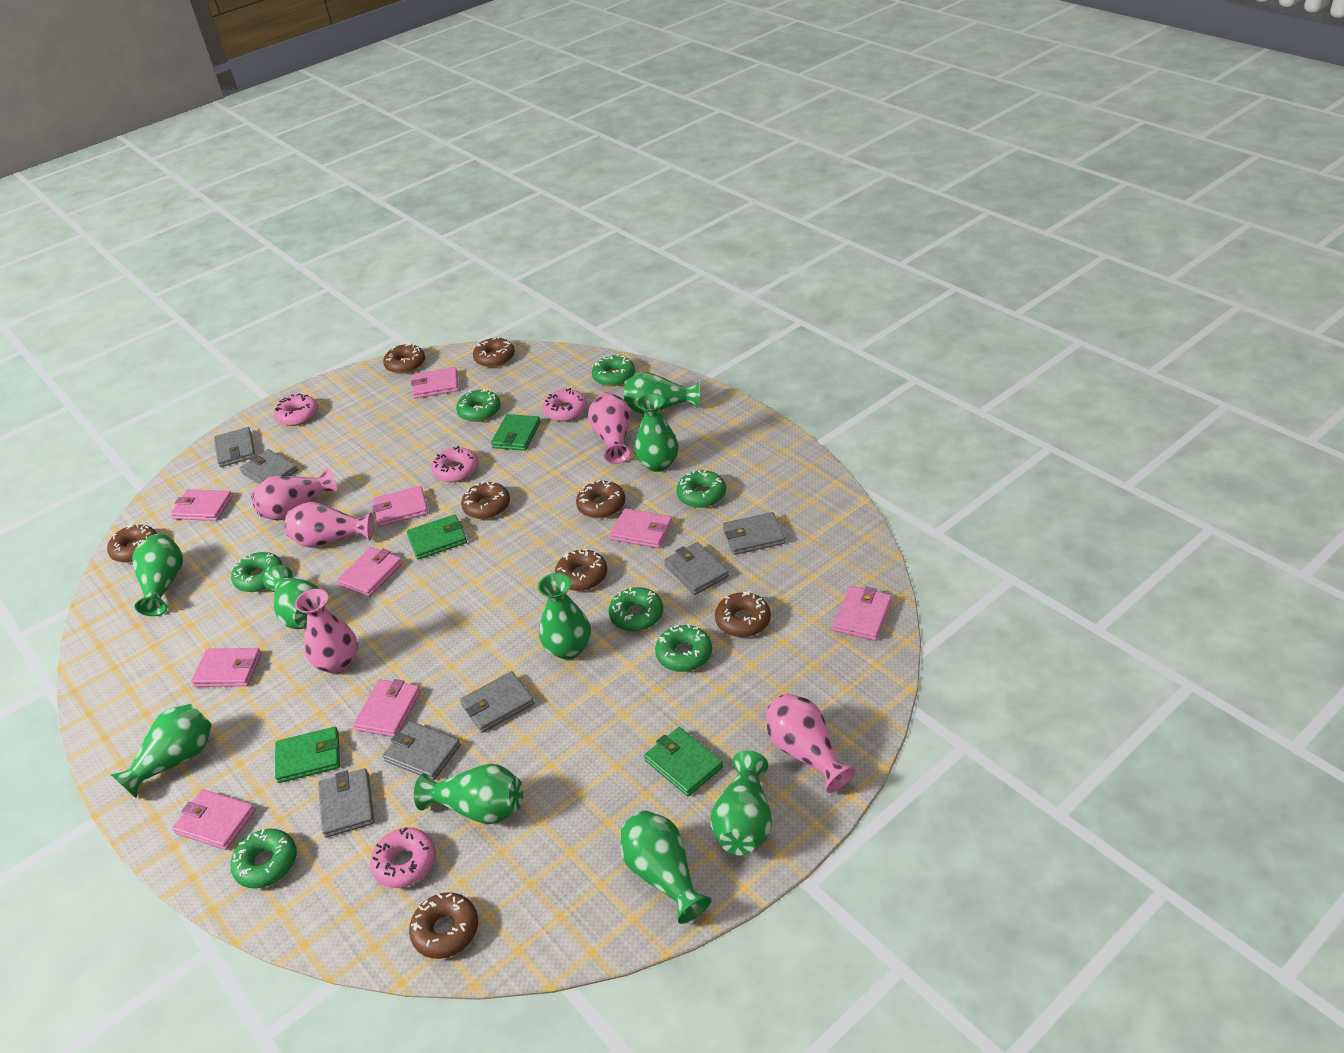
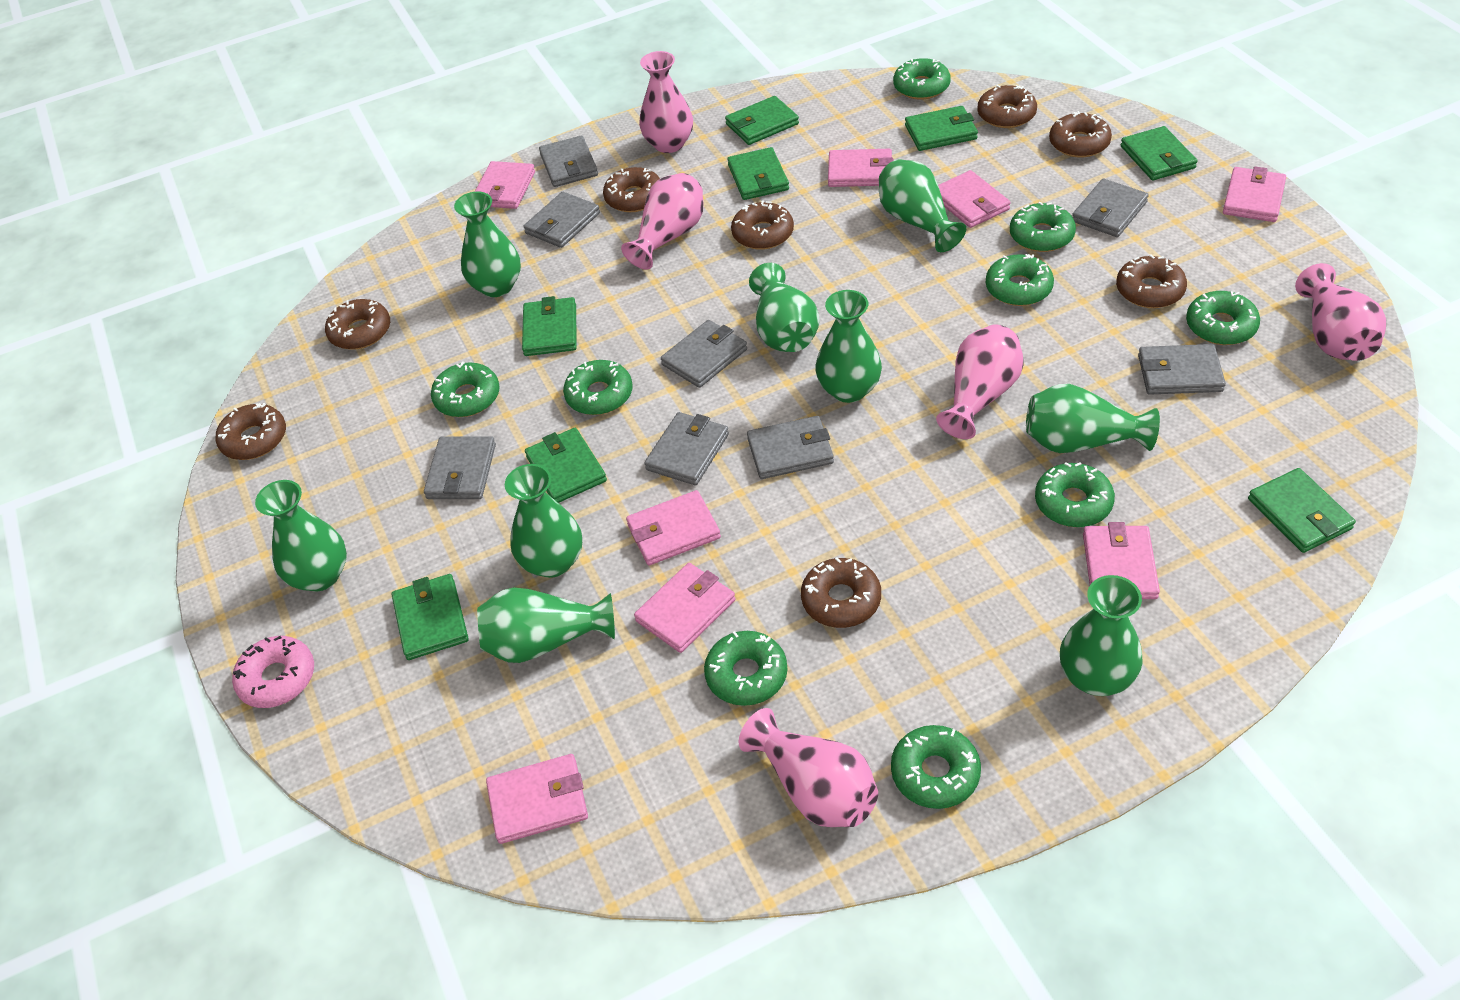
green donut: 7 -> 9
green wallet: 4 -> 8
grey wallet: 7 -> 8
pink donut: 4 -> 1
pink wallet: 9 -> 8

